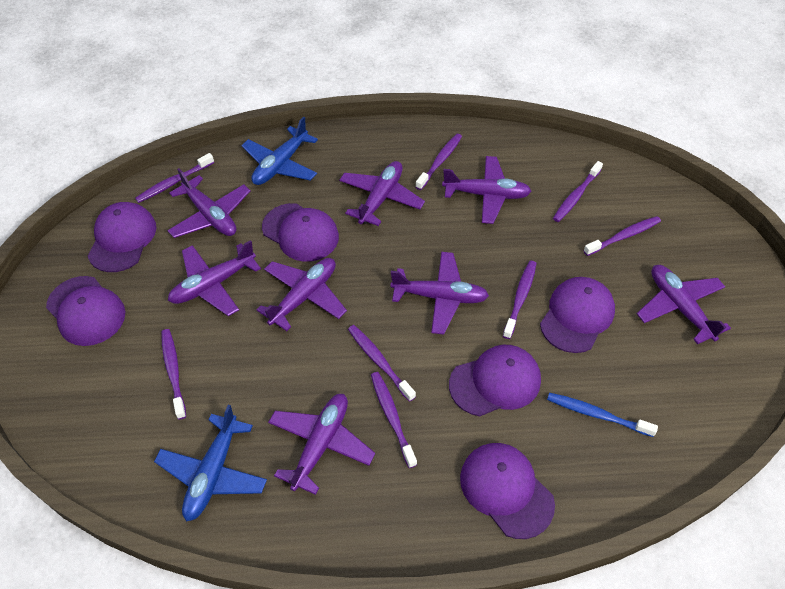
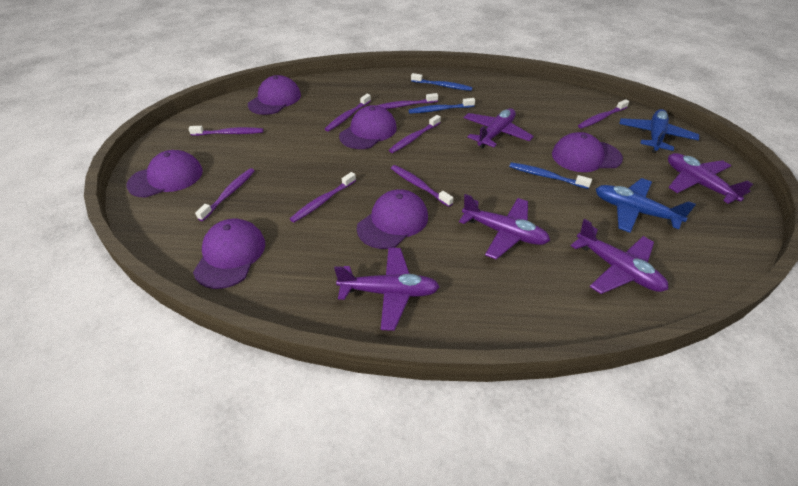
blue toothbrush: 1 -> 3
purple plane: 8 -> 5

